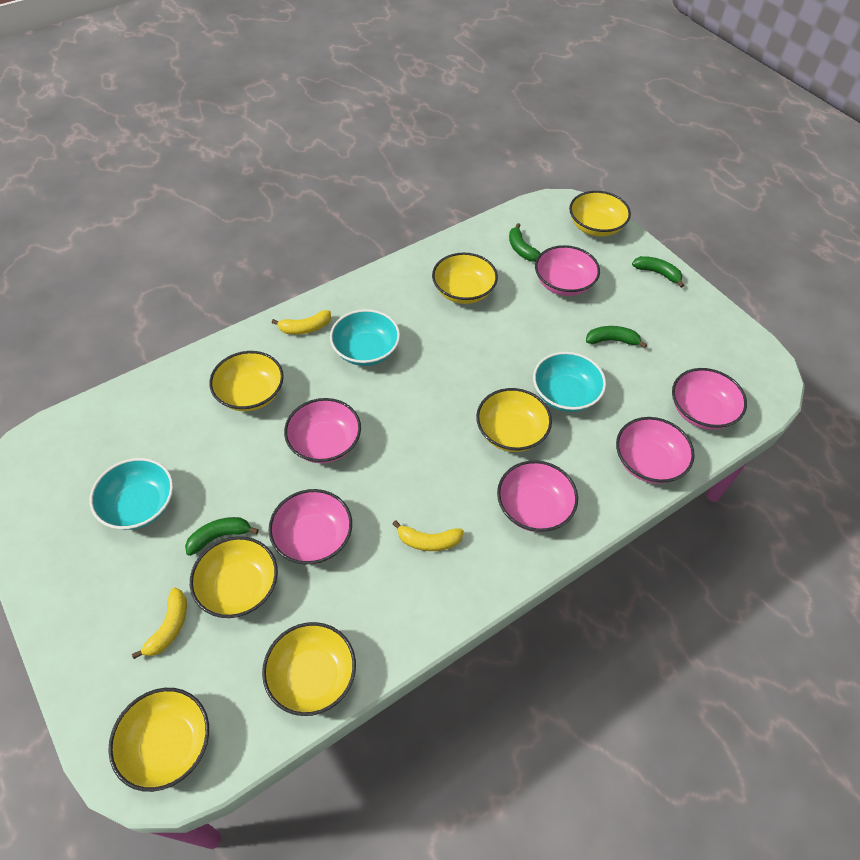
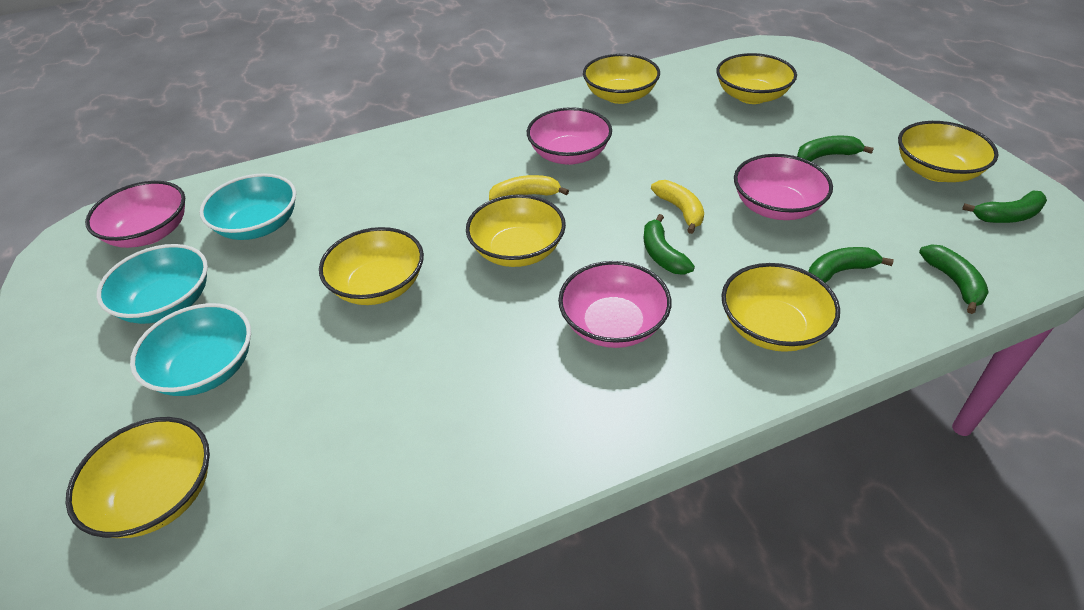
green banana: 4 -> 5
pink bowl: 6 -> 4
yellow banana: 3 -> 2

